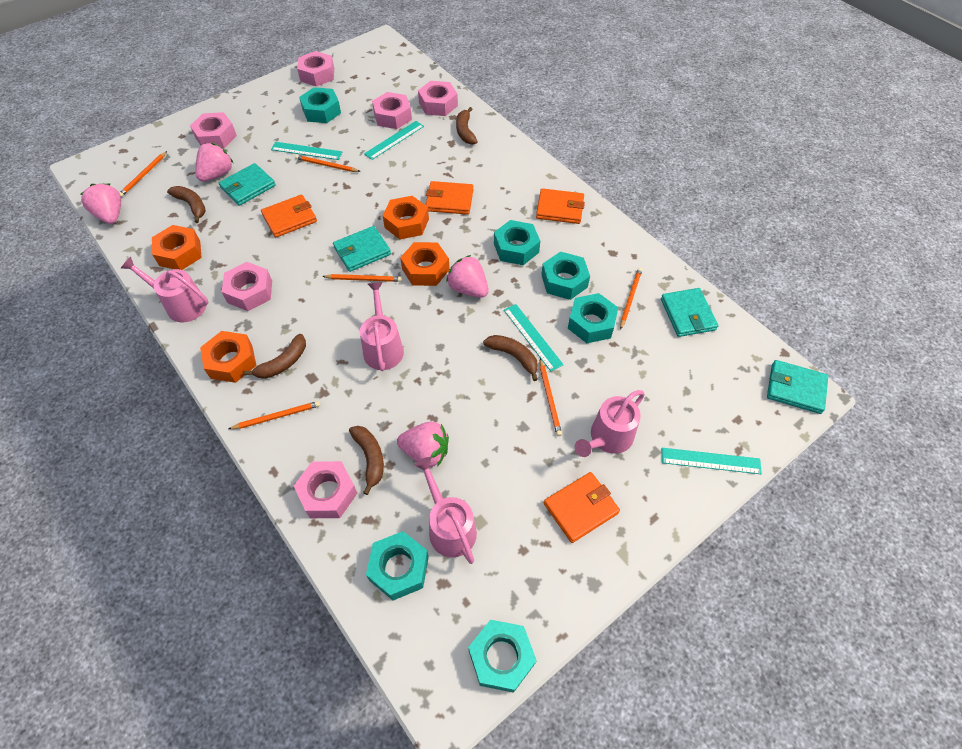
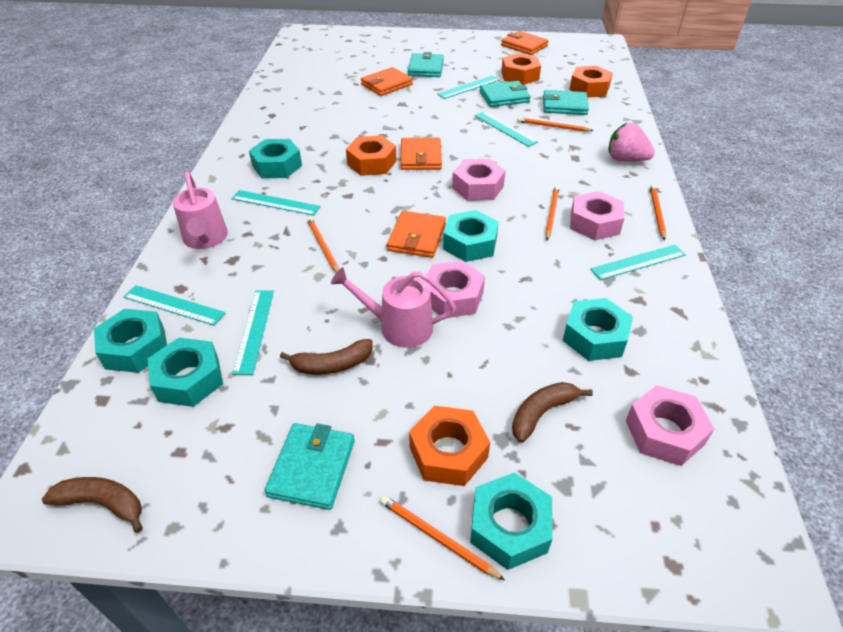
brown banana: 5 -> 3
orange pencil: 6 -> 5
pink nut: 6 -> 4
pink strawberry: 4 -> 1
pink watering can: 4 -> 2
turquoise ruler: 4 -> 6

